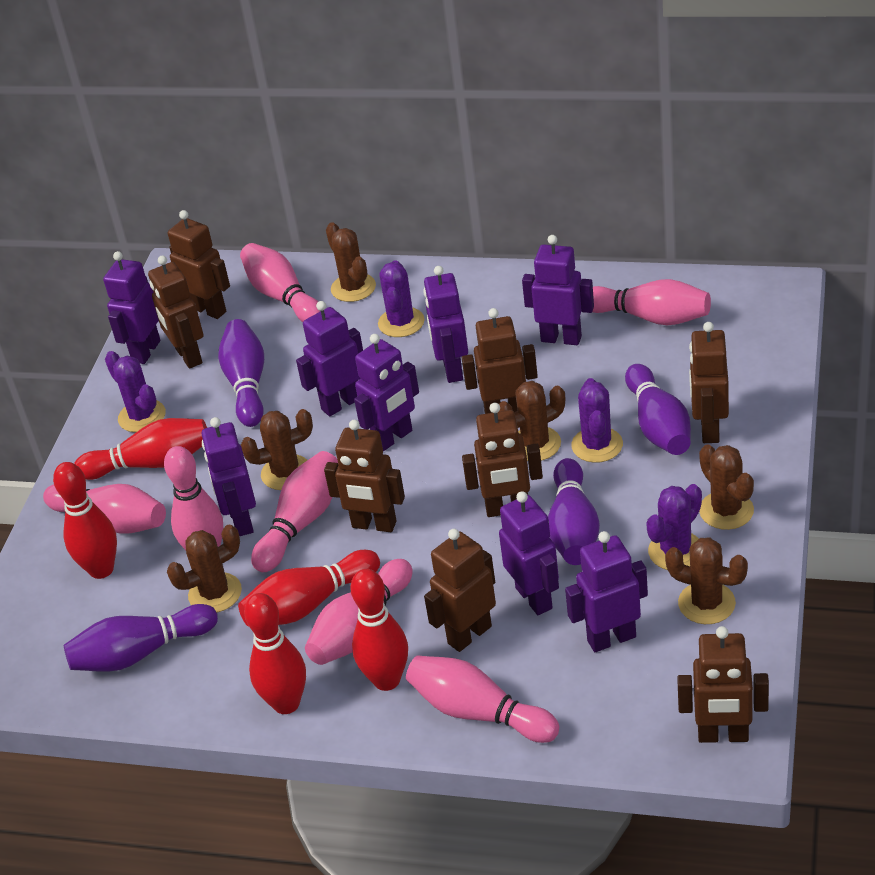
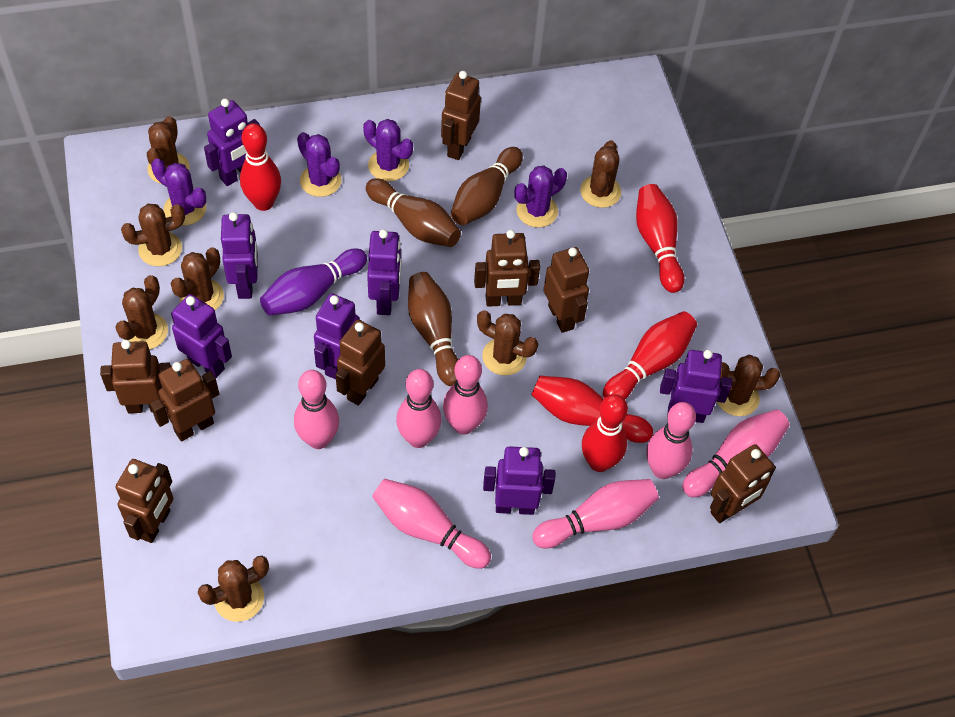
brown bowling pin: 0 -> 3
brown cactus: 6 -> 8
purple bowling pin: 4 -> 1
purple robot: 8 -> 7

